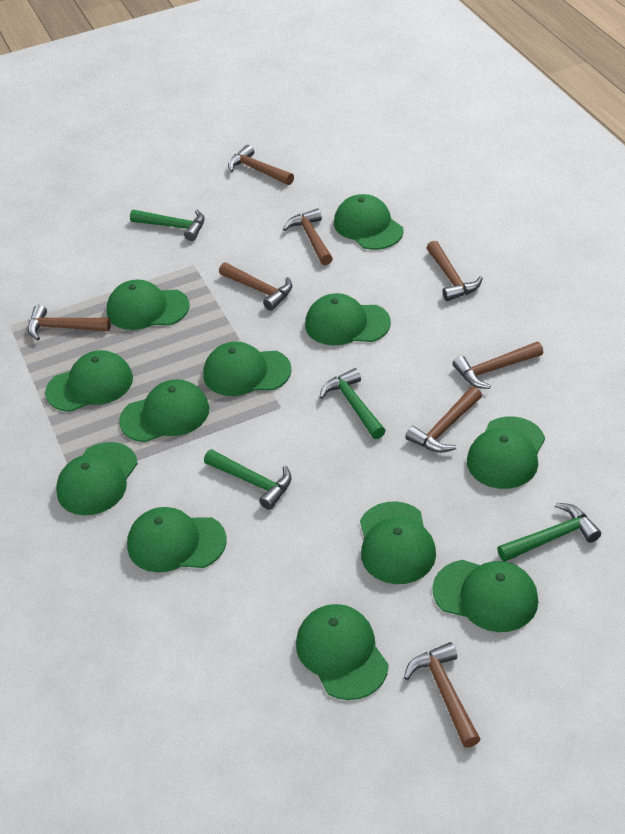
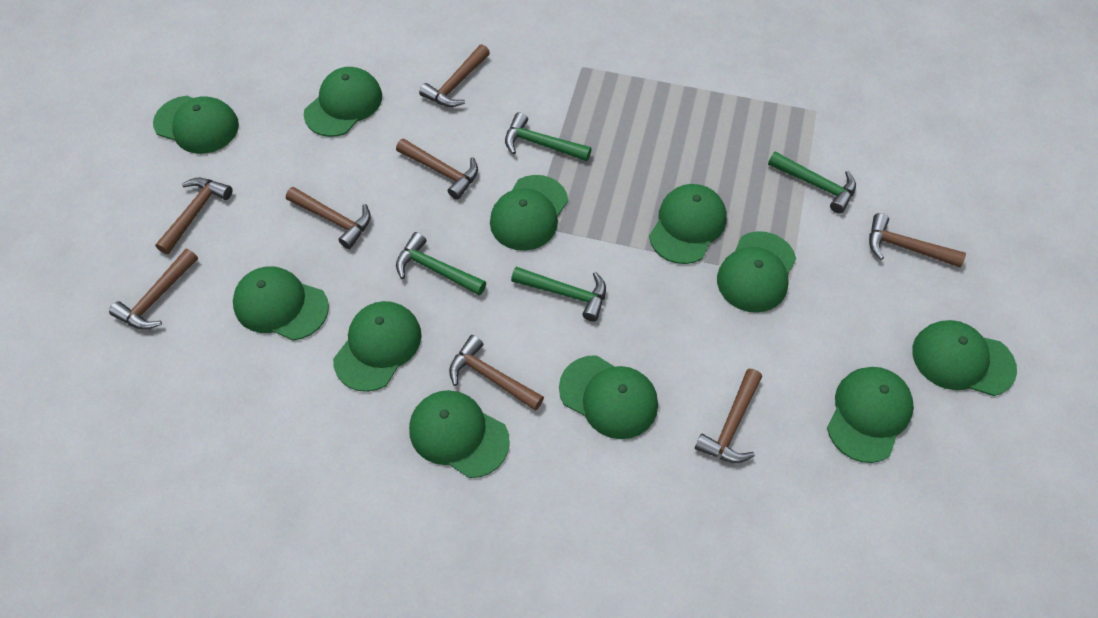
green cap: 12 -> 11

